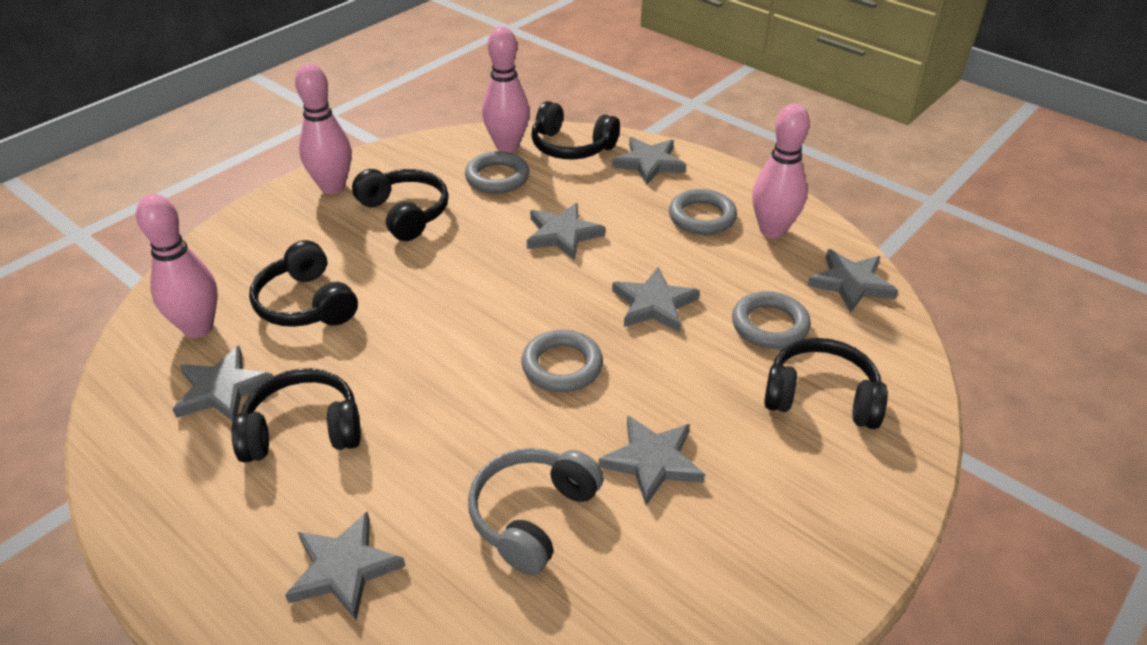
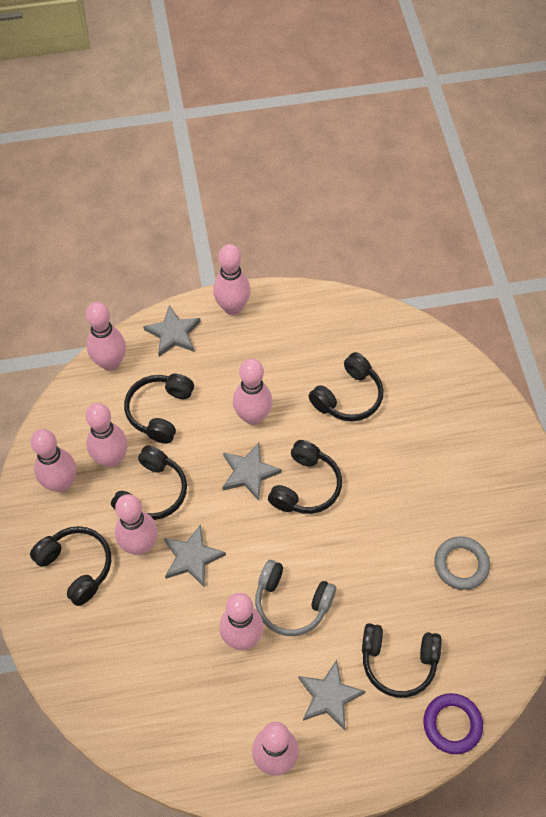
black headphones: 5 -> 6
grey ring: 4 -> 1
grey star: 7 -> 4
pink bowling pin: 4 -> 8
purple ring: 0 -> 1

